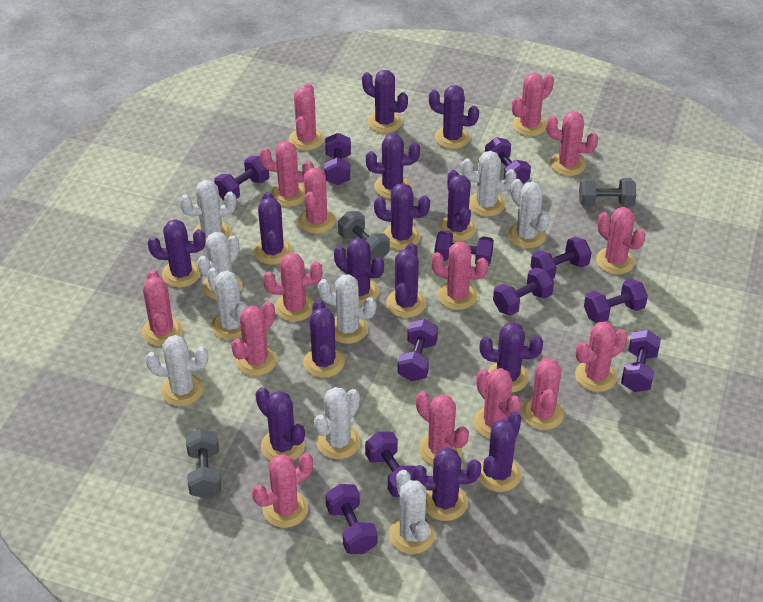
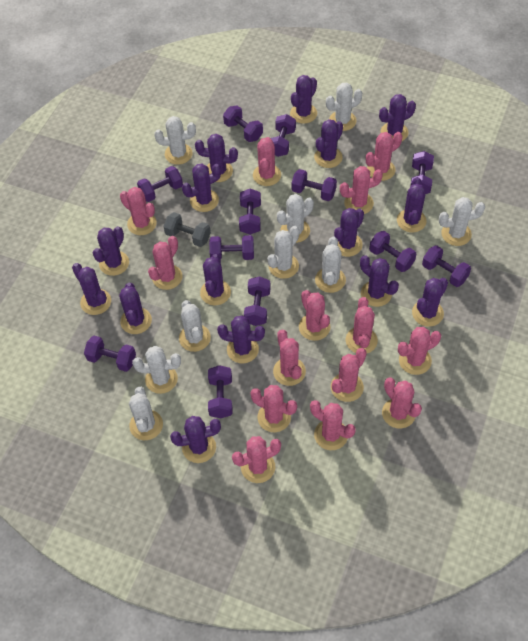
grey dumbbell: 3 -> 1
pink cactus: 15 -> 14
purple cactus: 14 -> 15
purple dumbbell: 11 -> 12

